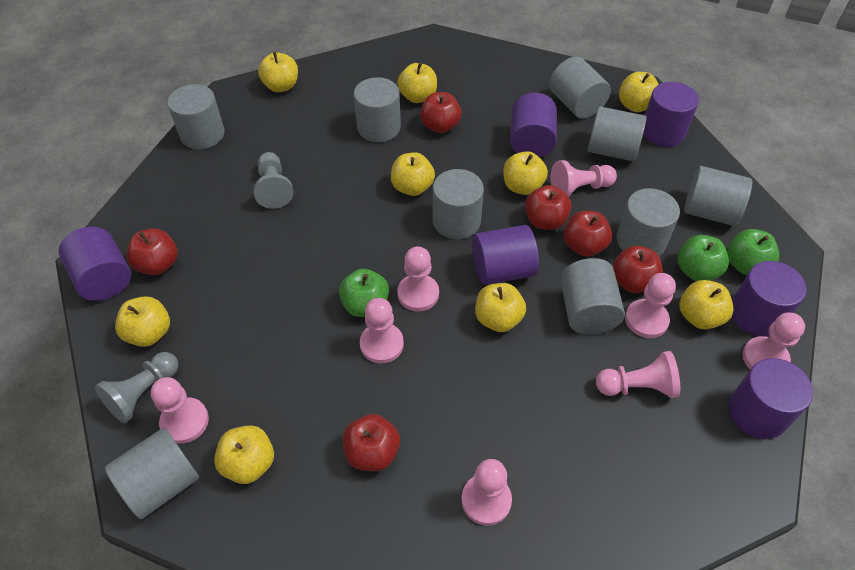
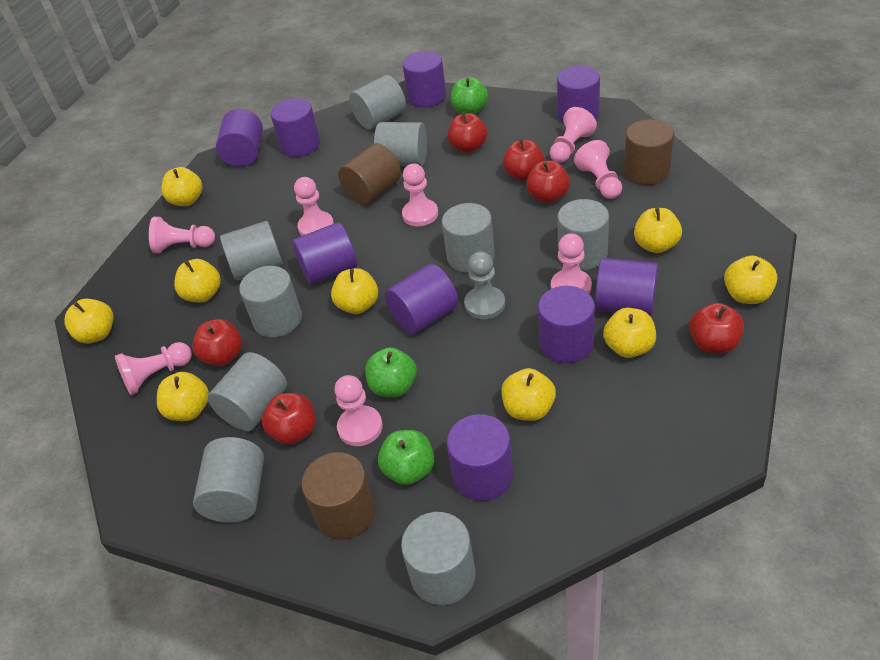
brown cylinder: 0 -> 3
grey pawn: 2 -> 1
purple cylinder: 6 -> 9

